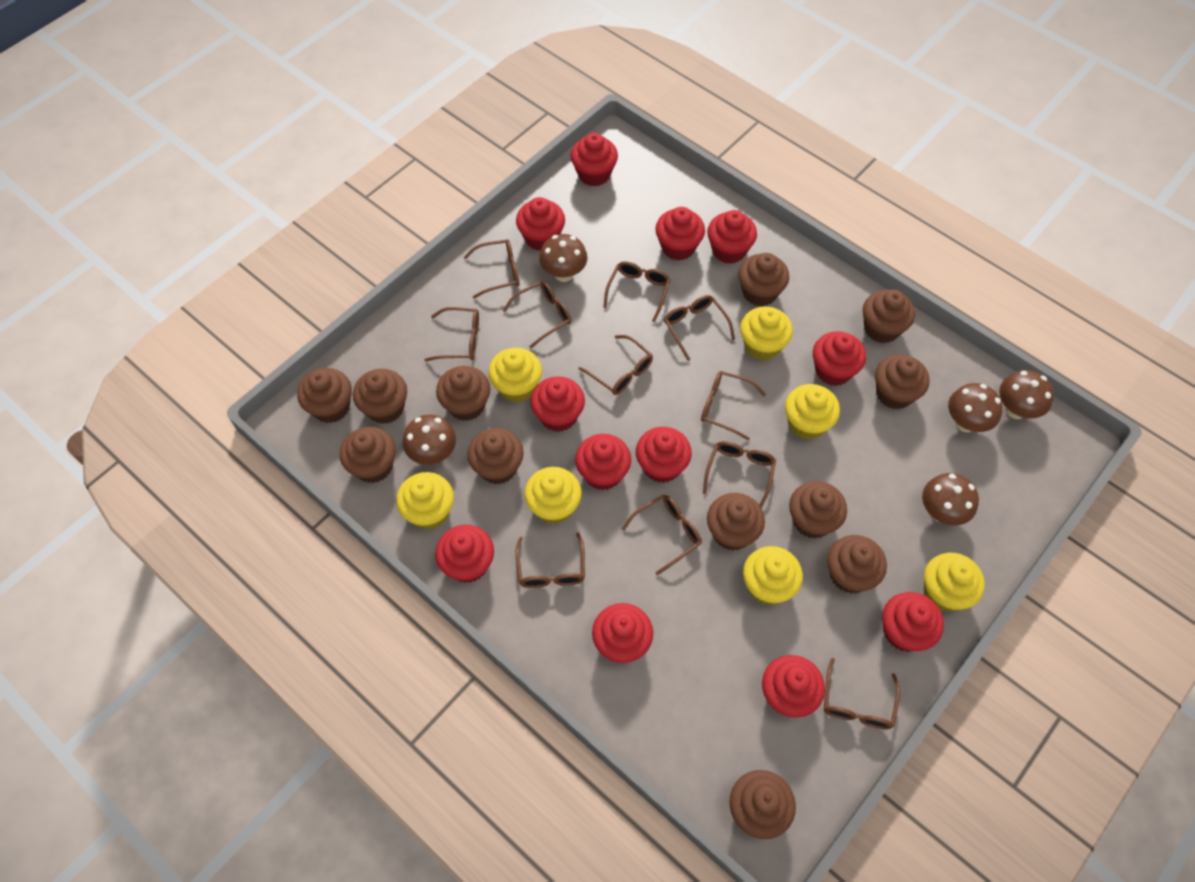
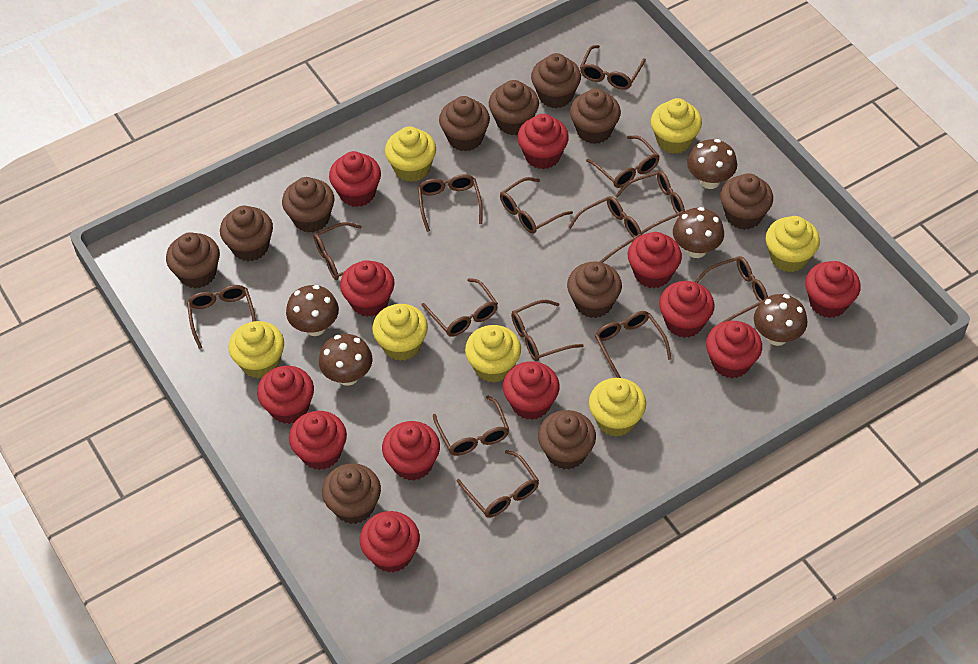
brown cupcake: 12 -> 11
brown glasses: 11 -> 14

